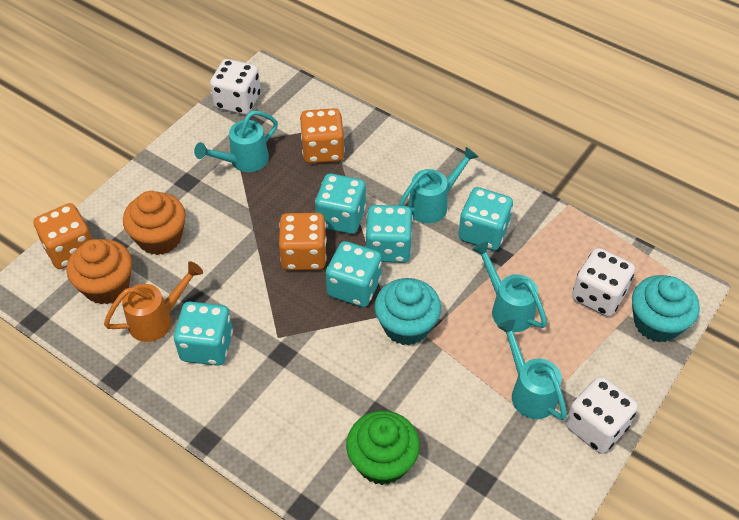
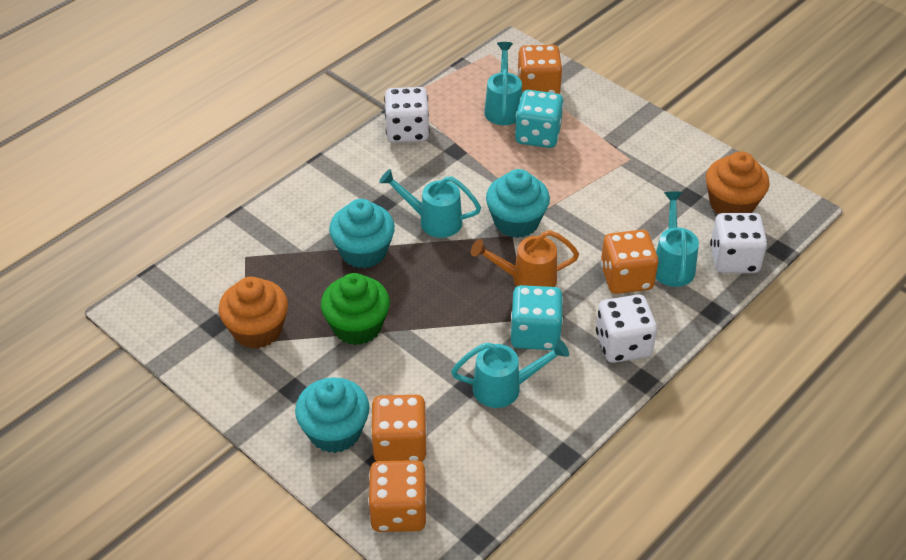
orange dice: 3 -> 4
turquoise cupcake: 2 -> 3
turquoise dice: 5 -> 2

